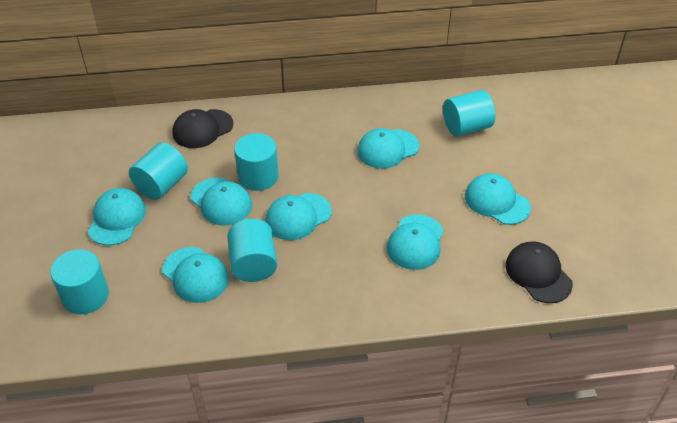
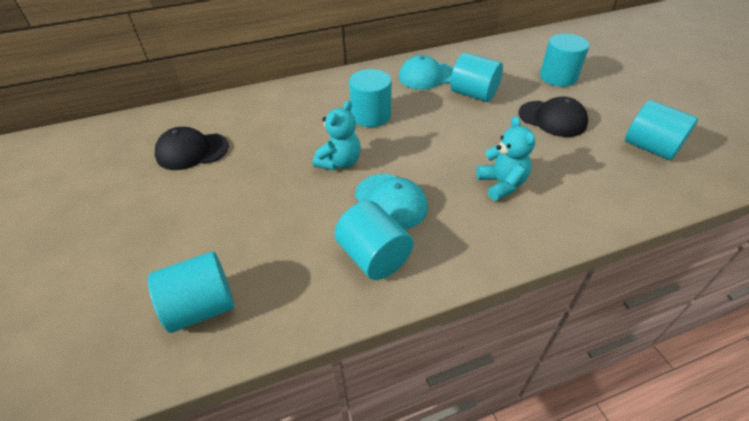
turquoise cap: 7 -> 2
turquoise cylinder: 5 -> 6
turquoise teddy bear: 0 -> 2

